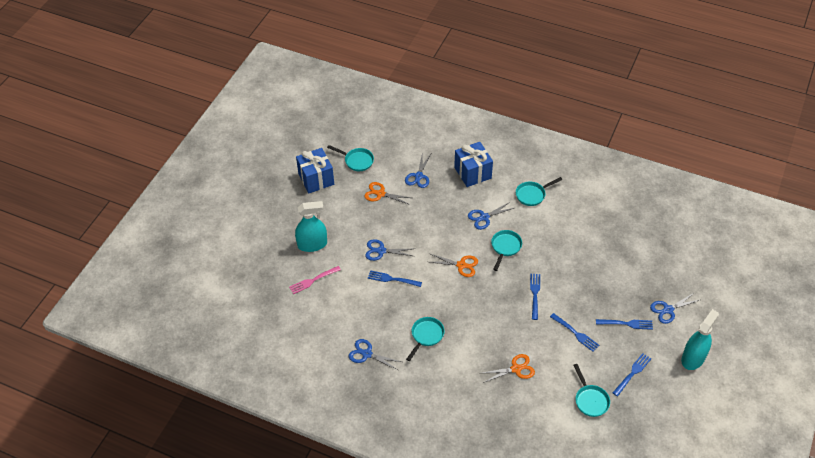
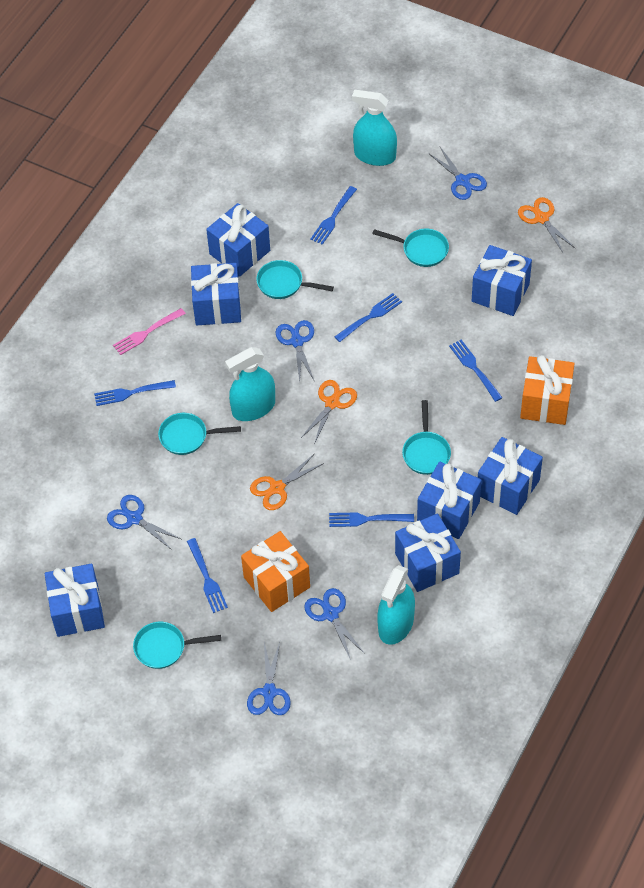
blue fork: 5 -> 6
blue gift: 2 -> 7
orange gift: 0 -> 2
turquoise spray bottle: 2 -> 3

